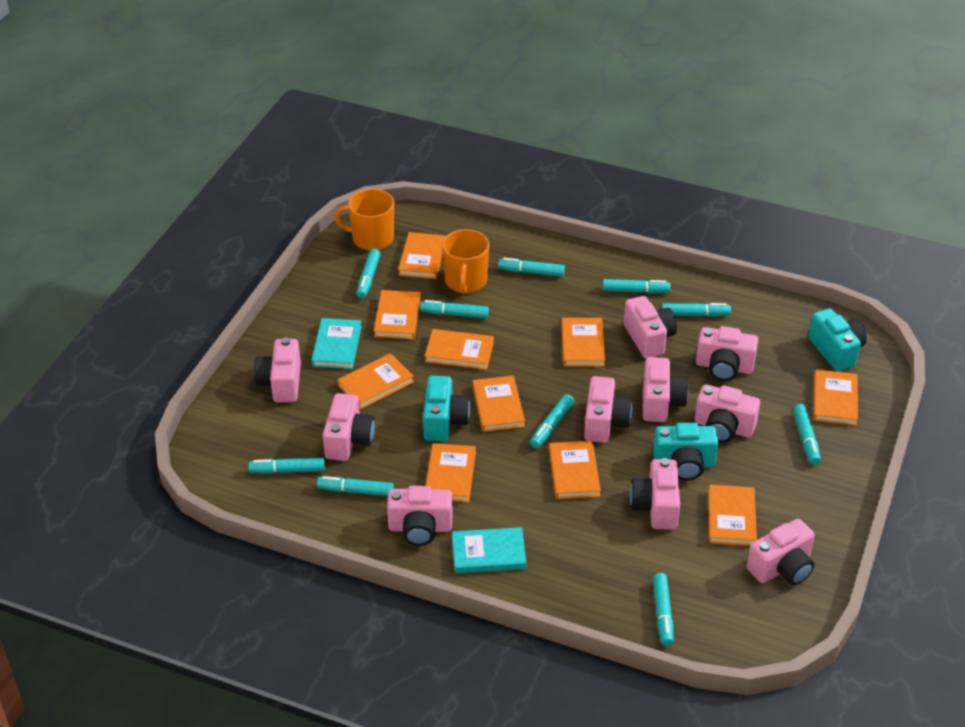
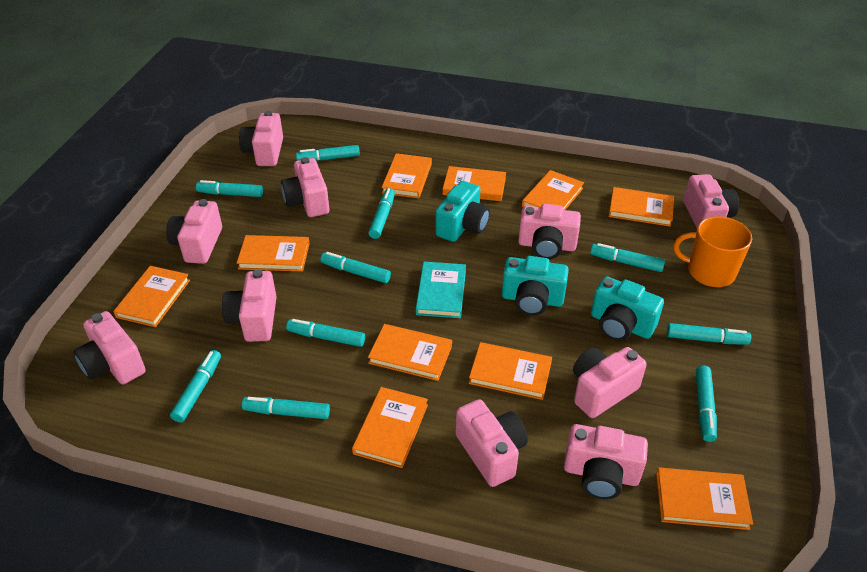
orange mug: 2 -> 1
turquoise book: 2 -> 1

